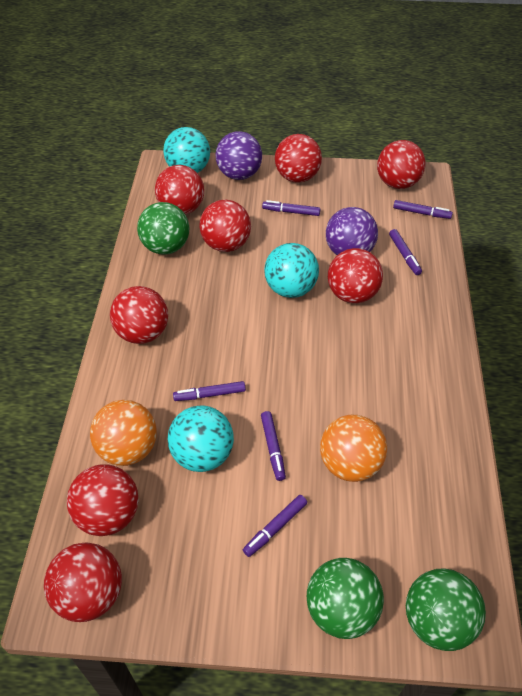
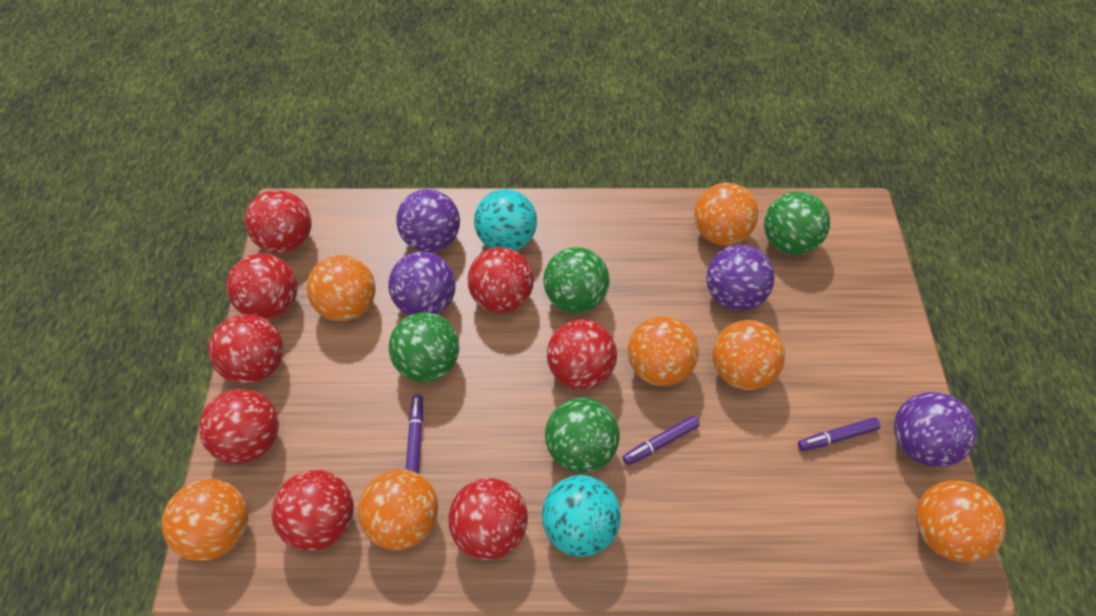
green ball: 3 -> 4
orange ball: 2 -> 7
purple ball: 2 -> 4
purple marker: 6 -> 3
turquoise ball: 3 -> 2

